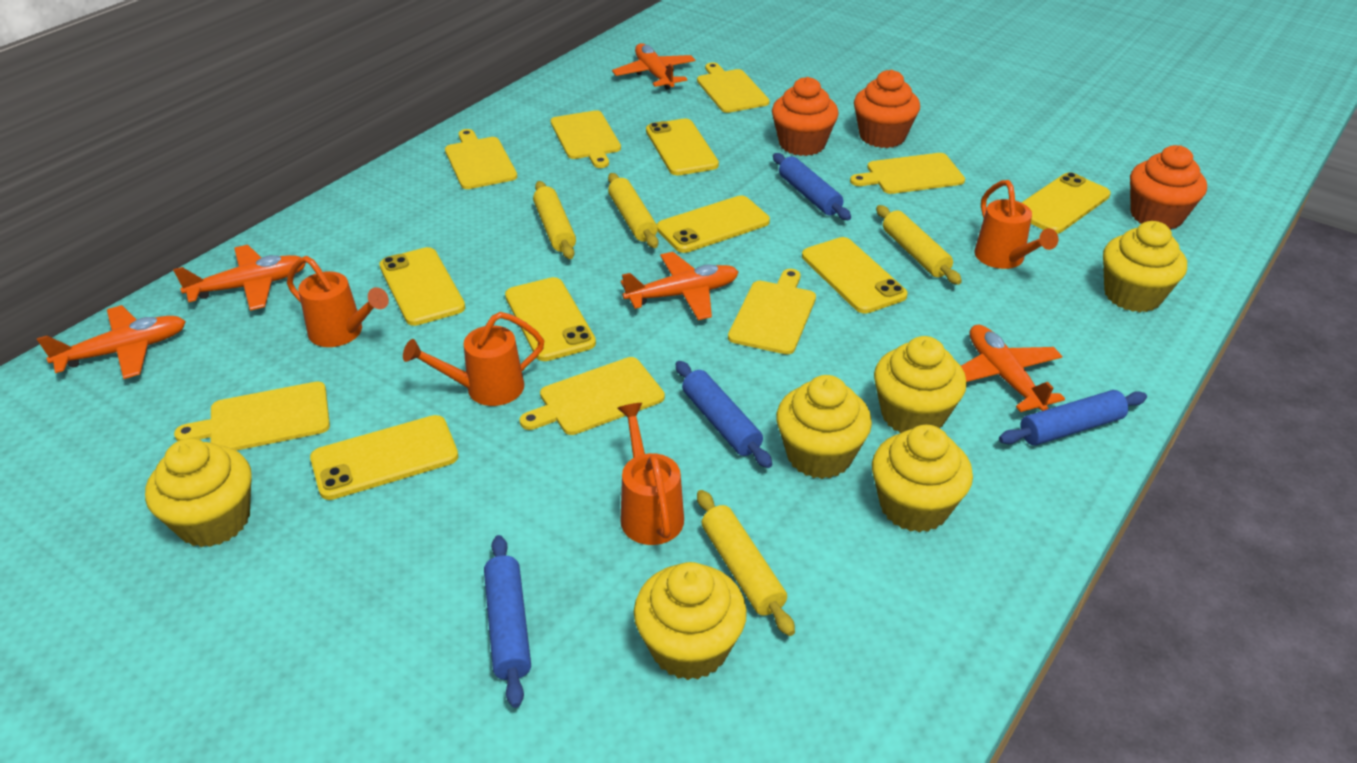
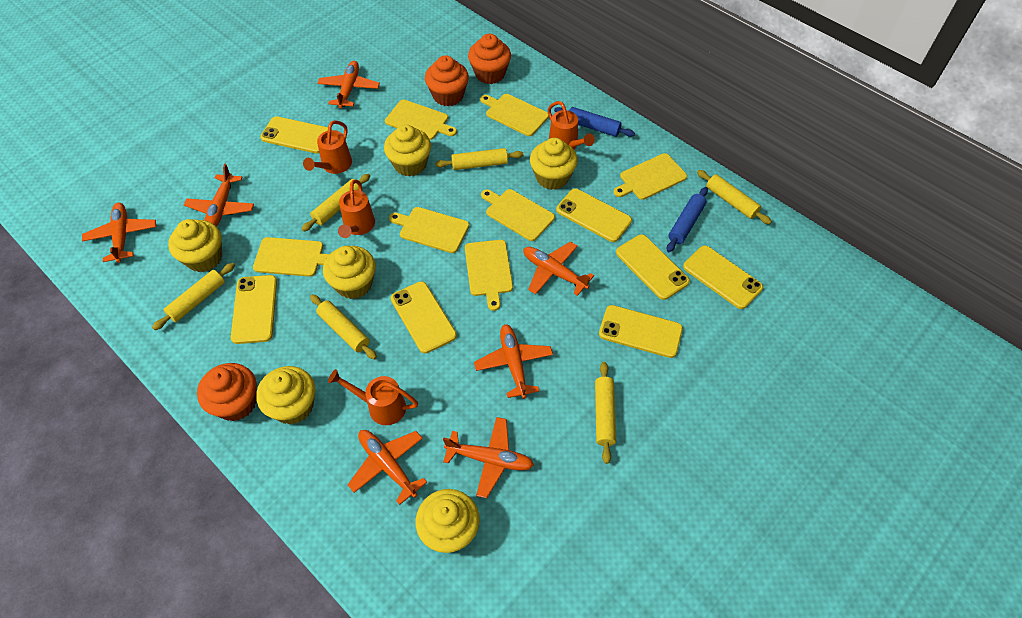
blue rolling pin: 4 -> 2
orange plane: 5 -> 7
yellow rolling pin: 4 -> 6

